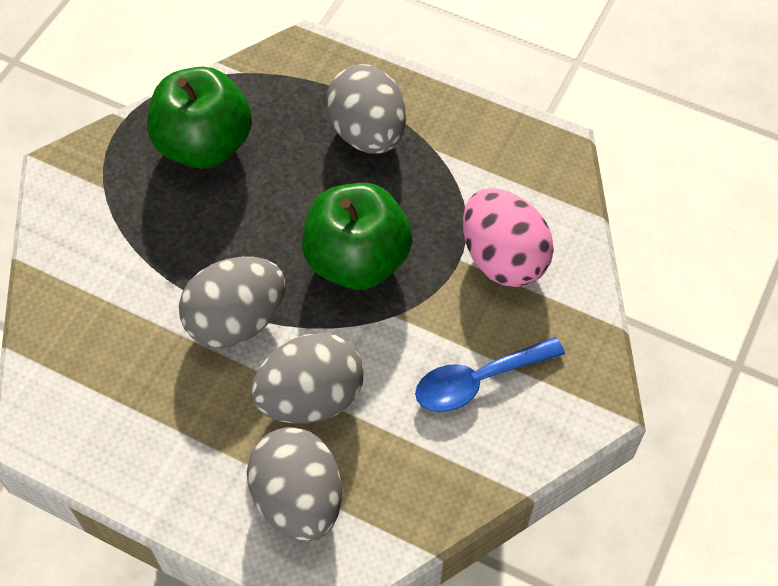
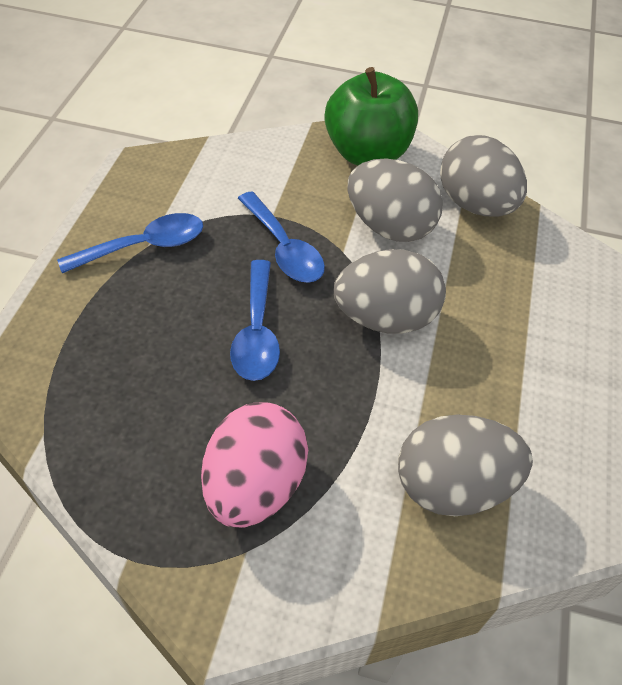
blue spoon: 1 -> 3
green apple: 2 -> 1

